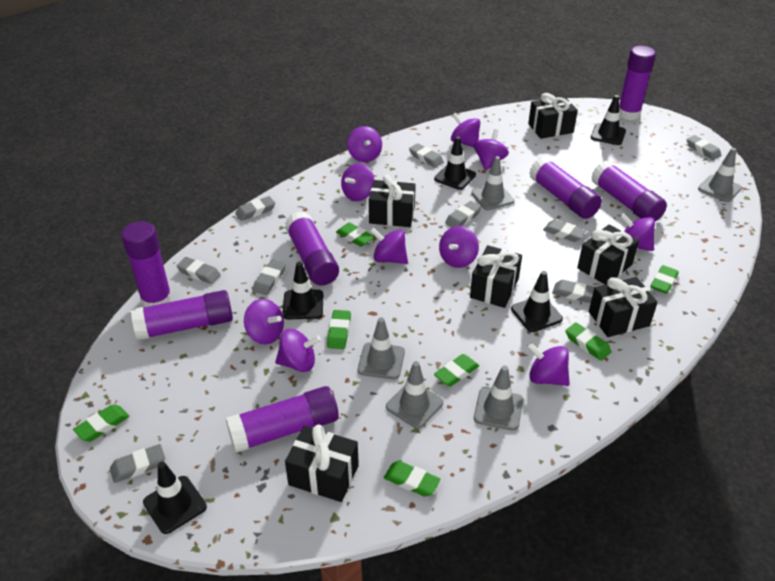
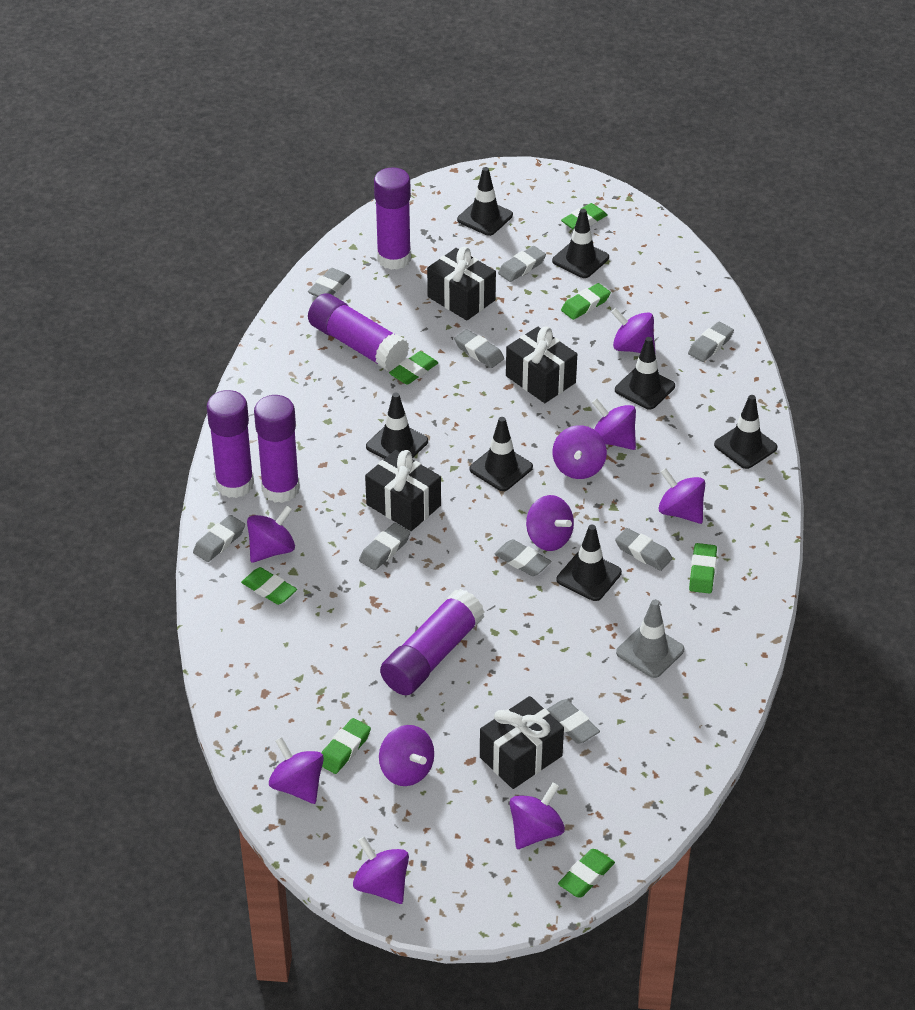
black gift: 6 -> 4
black traffic cone: 5 -> 7
grey traffic cone: 5 -> 1
purple glue stick: 7 -> 5

